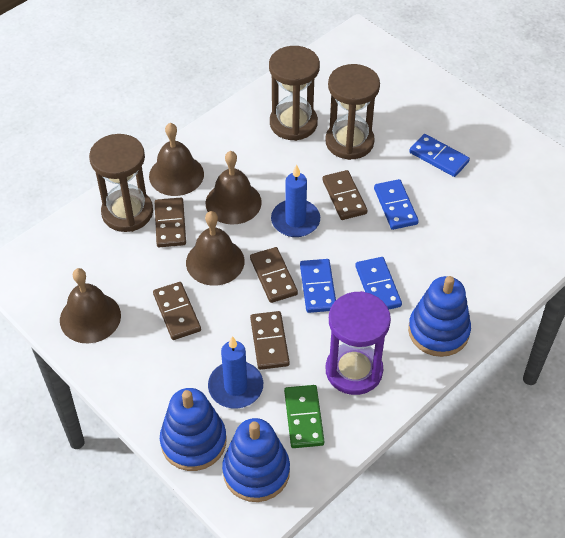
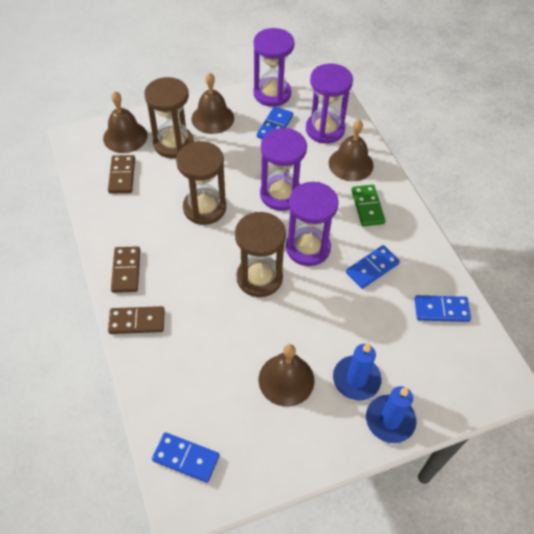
blue stacking toy: 3 -> 0
brown domino: 5 -> 3
purple hourglass: 1 -> 4

